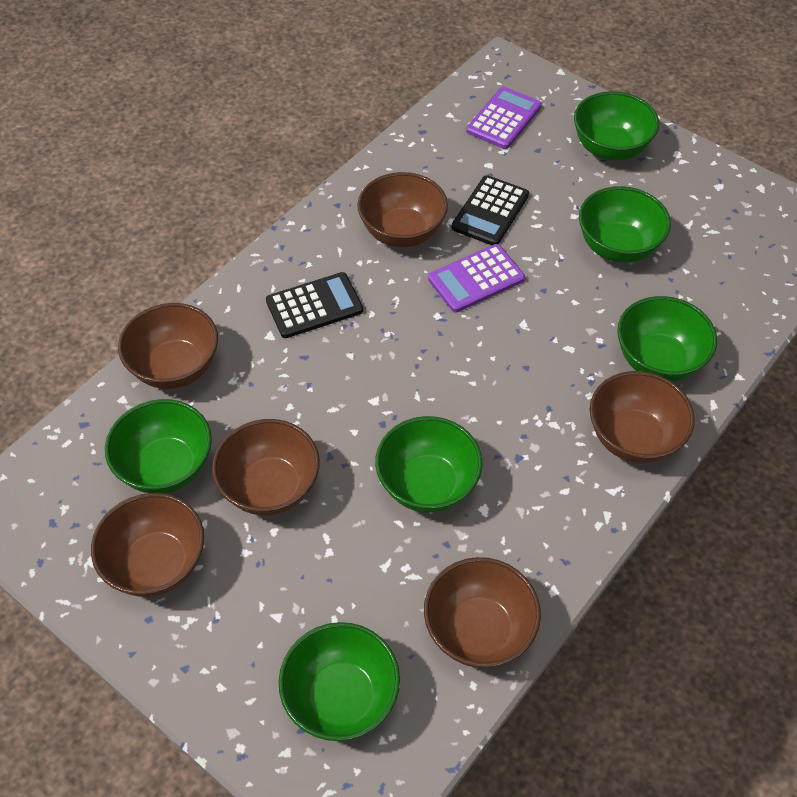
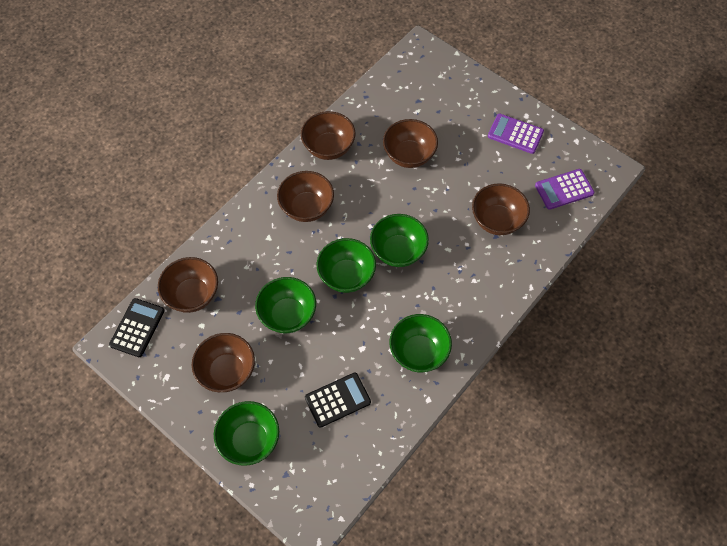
green bowl: 6 -> 5

